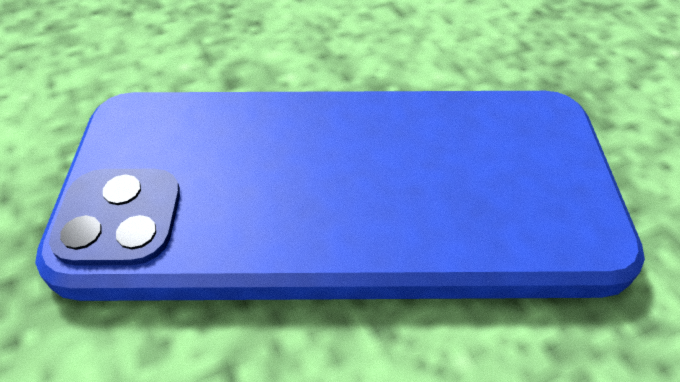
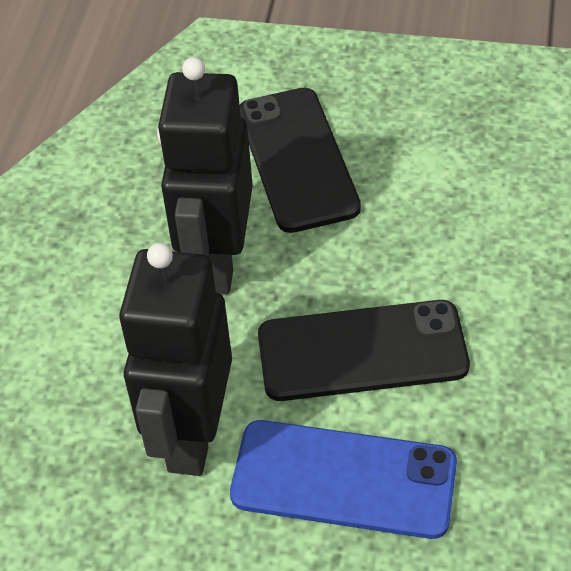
black phone: 0 -> 2
black robot: 0 -> 2

